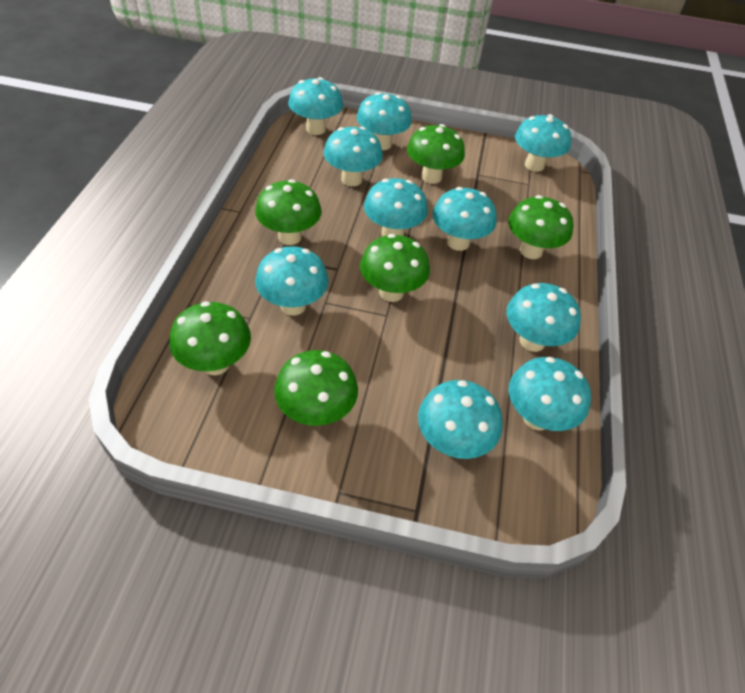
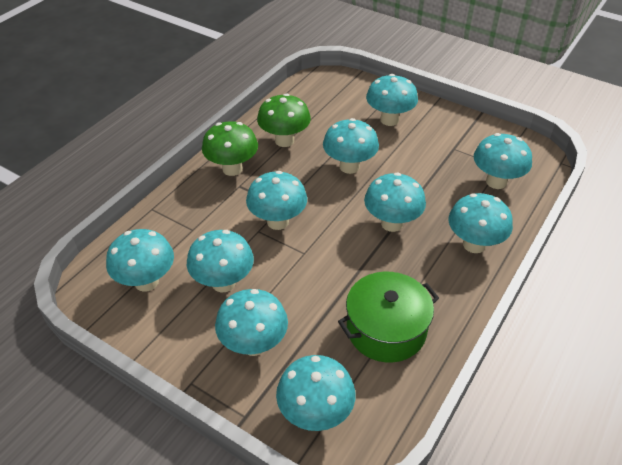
green mushroom: 6 -> 2
green pot: 0 -> 1

